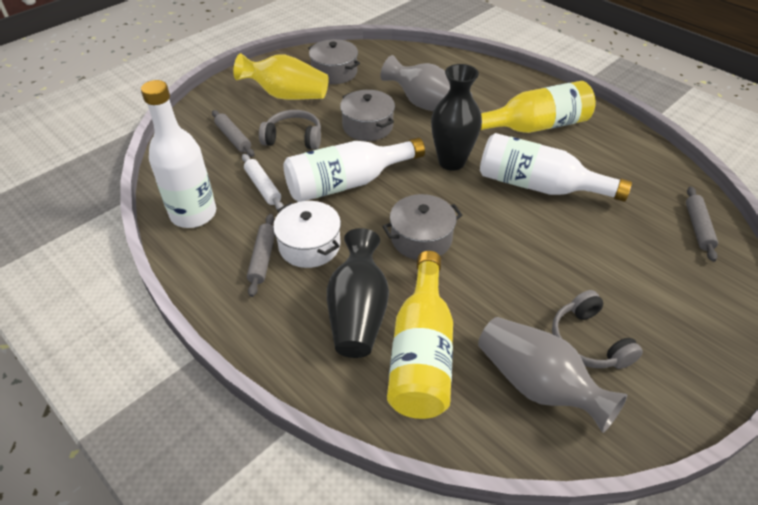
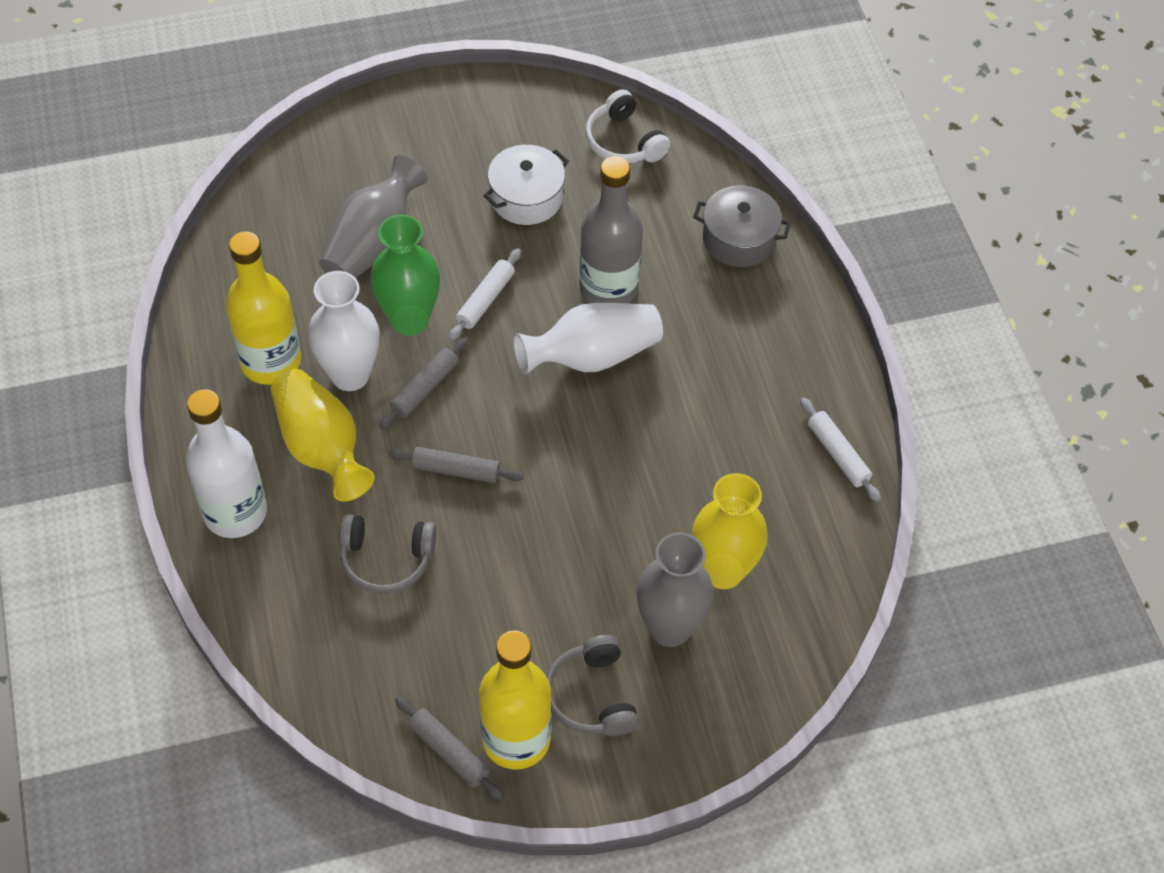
black vase: 2 -> 0
green vase: 0 -> 1
grey bottle: 0 -> 1
grey pot: 3 -> 1
white bottle: 3 -> 1
white headphones: 0 -> 1
white rolling pin: 1 -> 2
white vase: 0 -> 2
yellow vase: 1 -> 2

